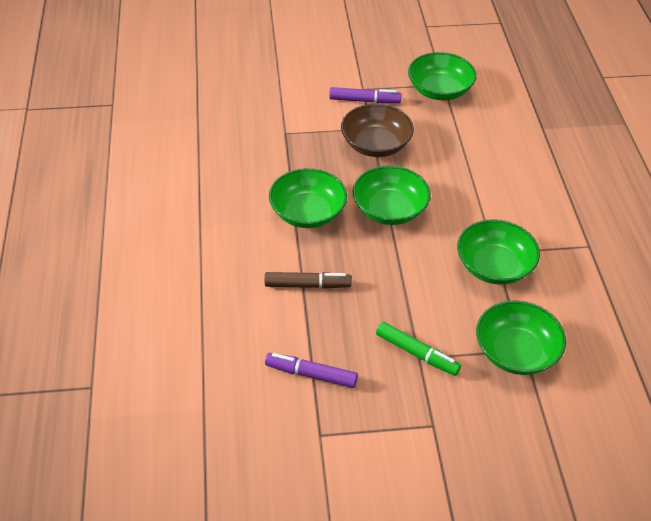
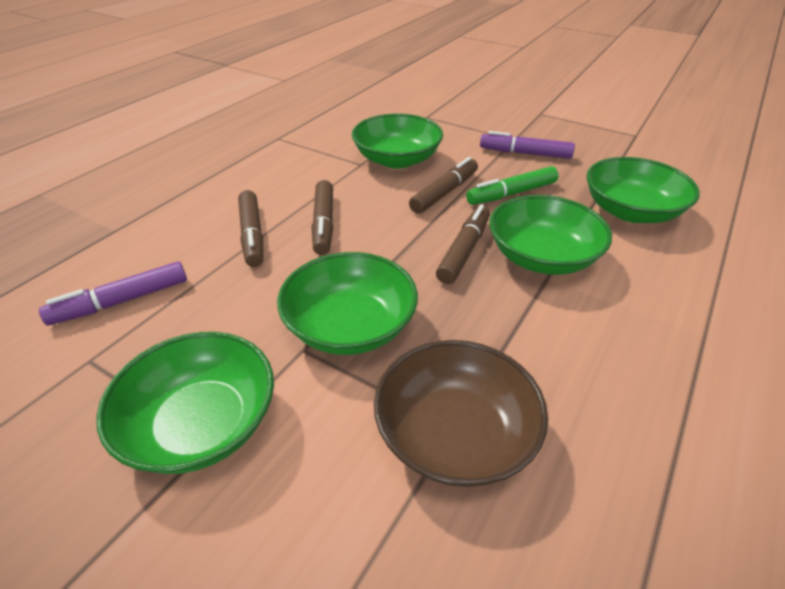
brown marker: 1 -> 4

